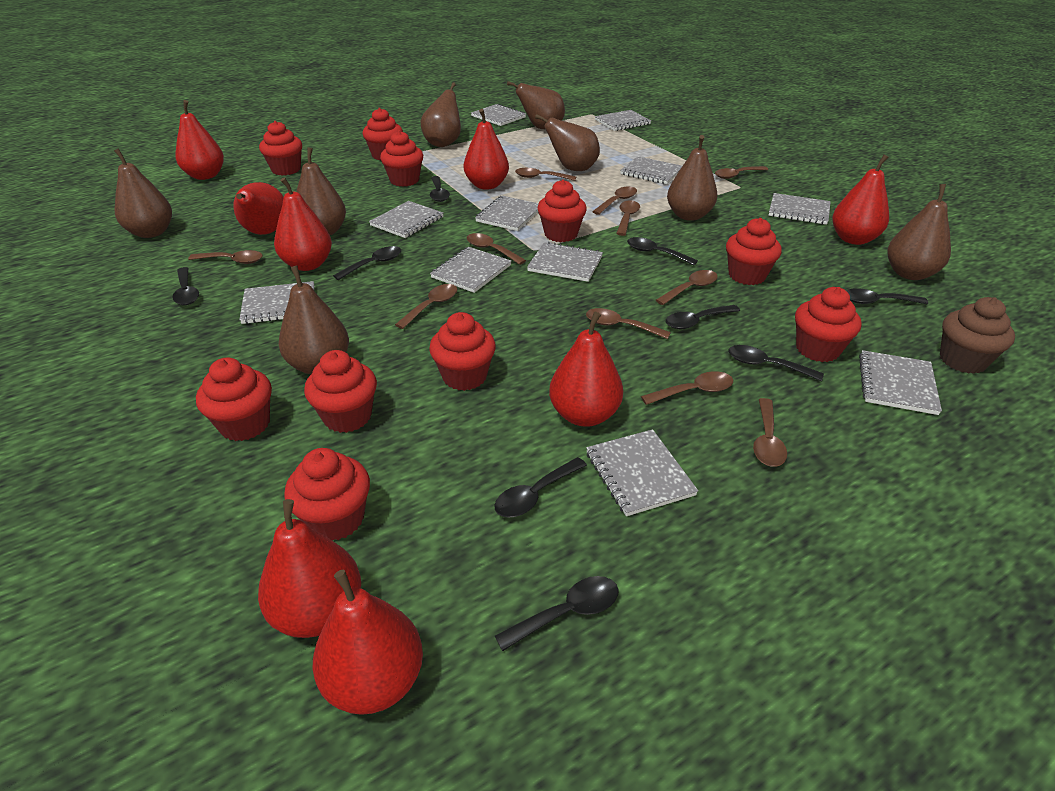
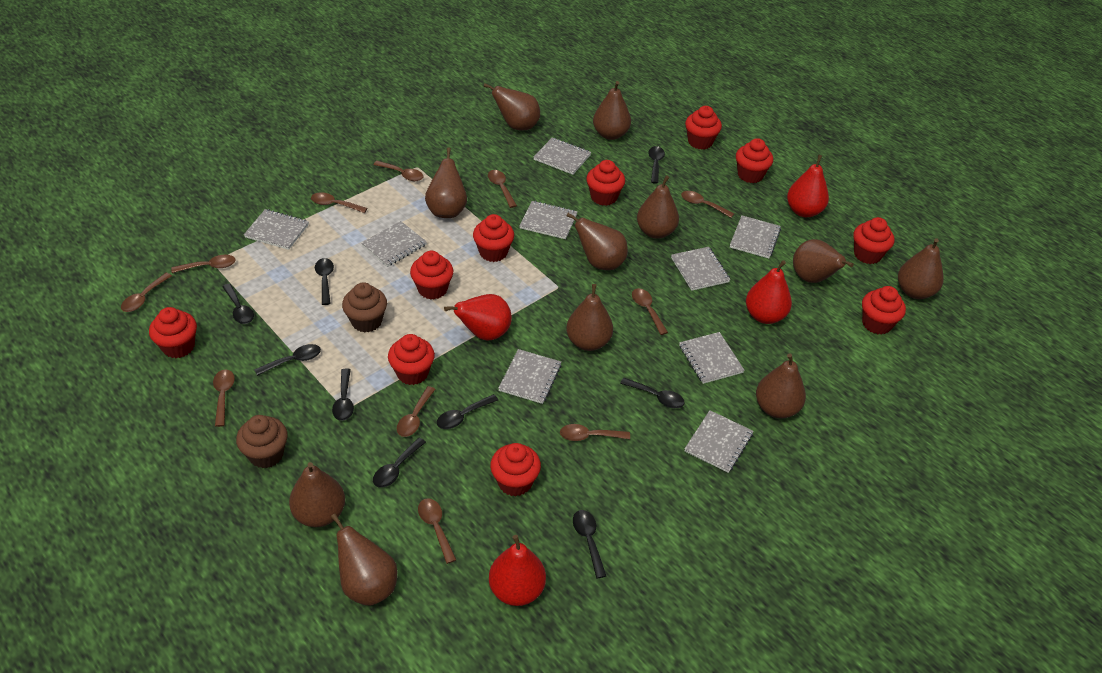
brown cupcake: 1 -> 2
brown pear: 8 -> 11
grey notebook: 11 -> 9
red pear: 8 -> 4

